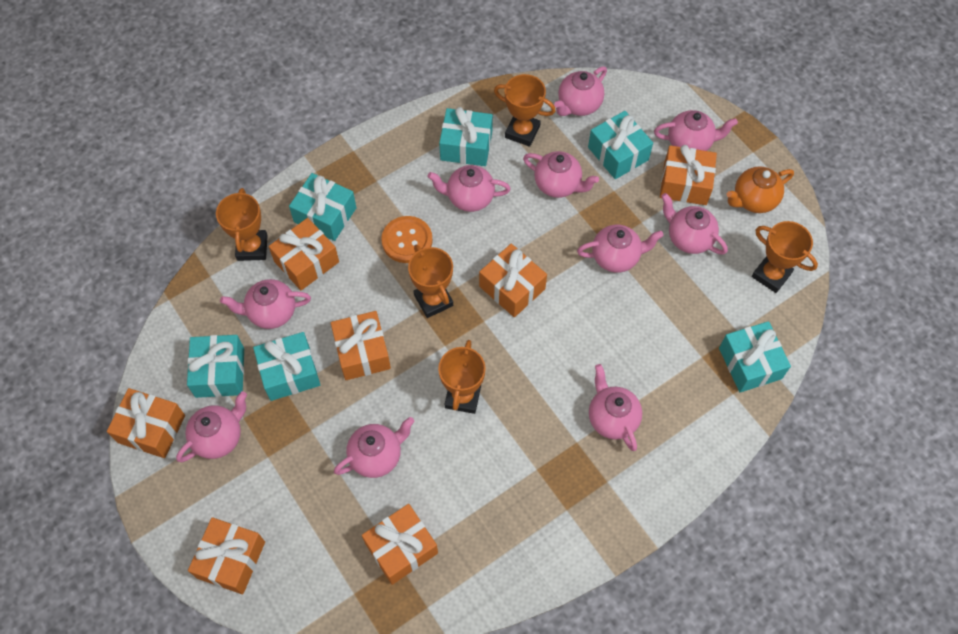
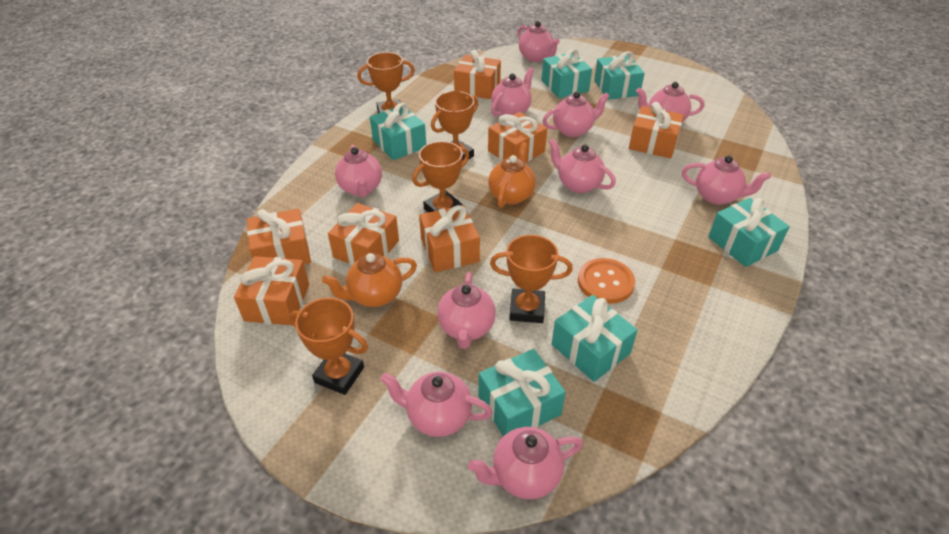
orange teapot: 1 -> 2

